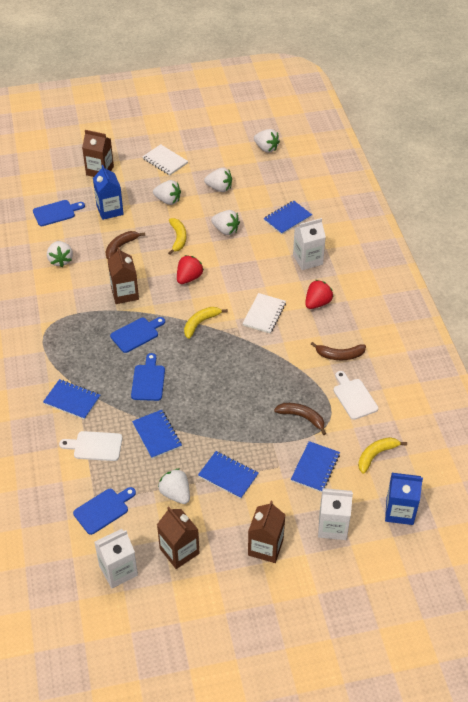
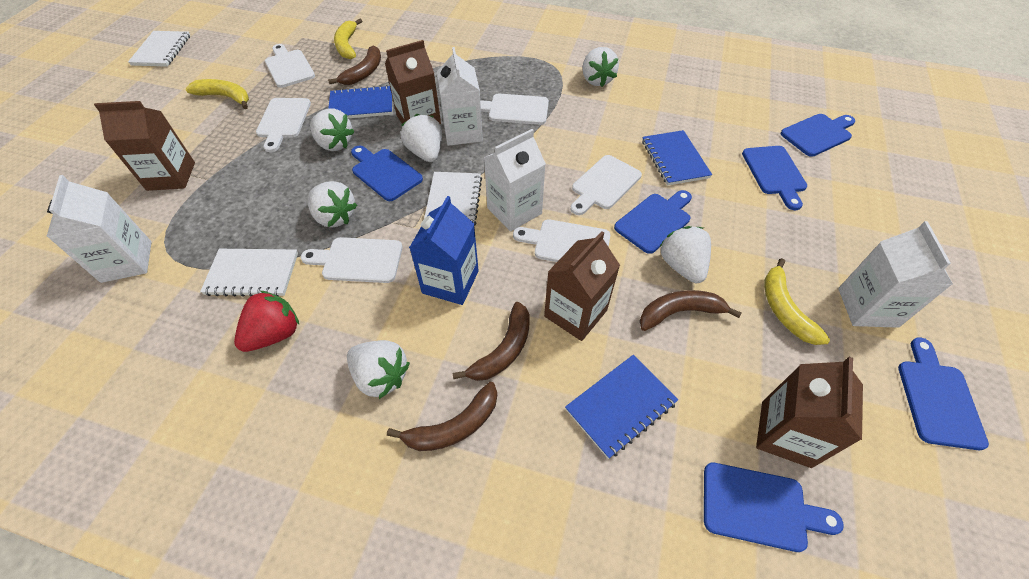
blue carton: 2 -> 1
blue cutting board: 4 -> 6
blue notebook: 5 -> 3
brown banana: 3 -> 4
red strawberry: 2 -> 1
white carton: 3 -> 4
white cutting board: 2 -> 6
white notebook: 2 -> 3

